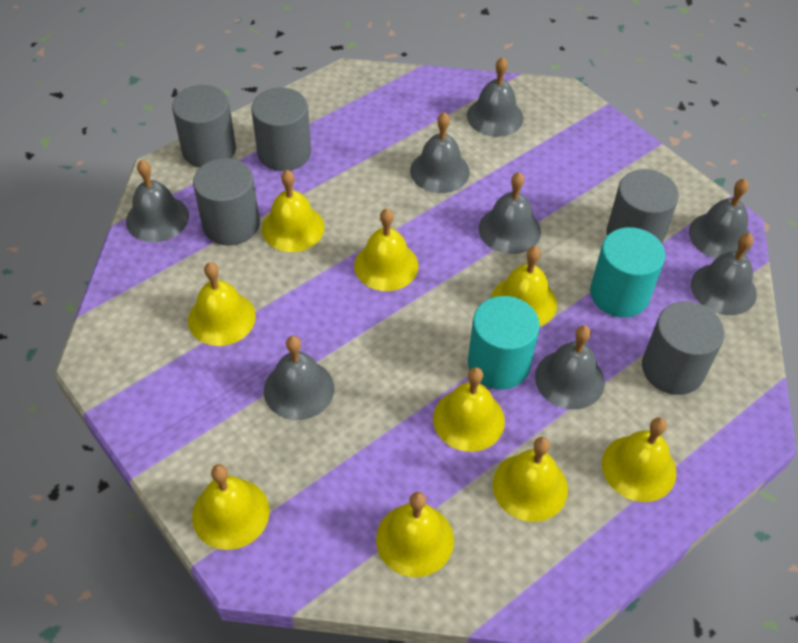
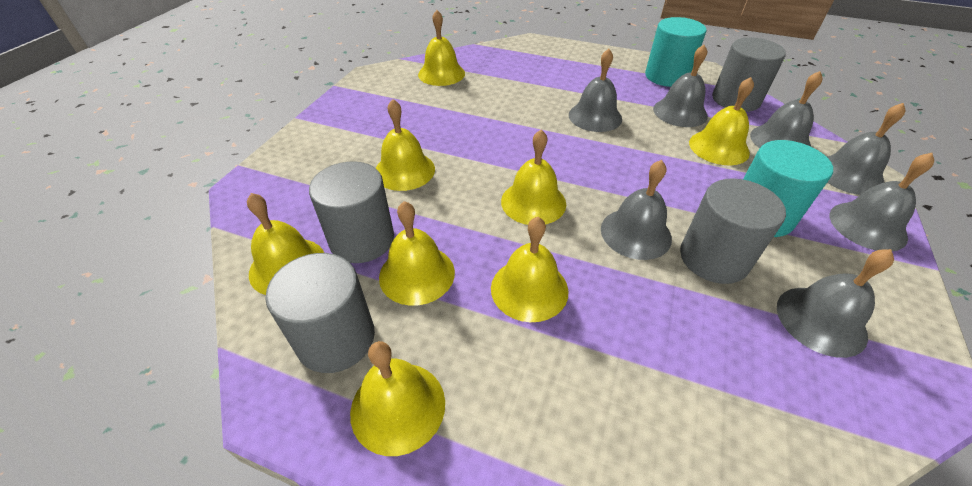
grey bell: 8 -> 7
grey cylinder: 5 -> 4
yellow bell: 9 -> 8

